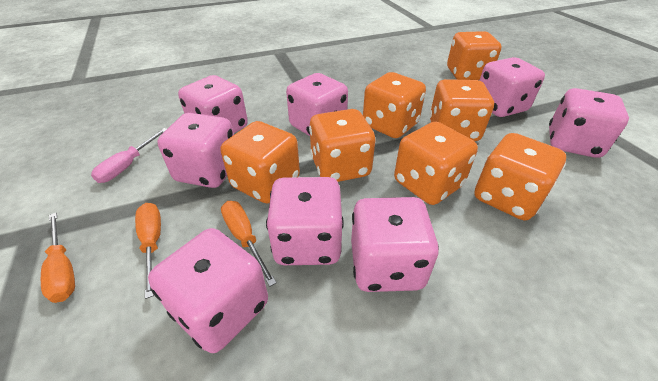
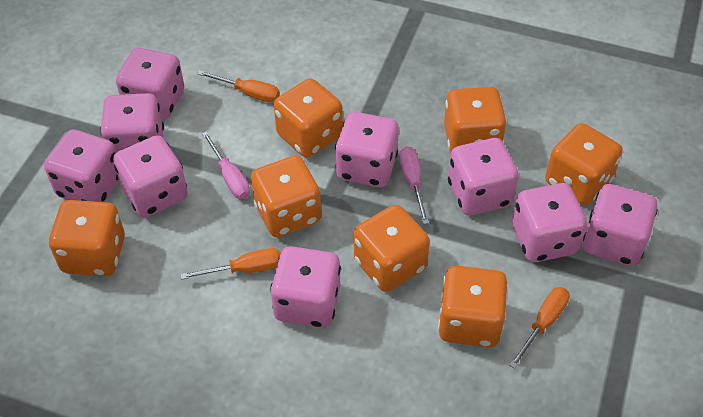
pink dice: 8 -> 9
pink screwdriver: 1 -> 2

